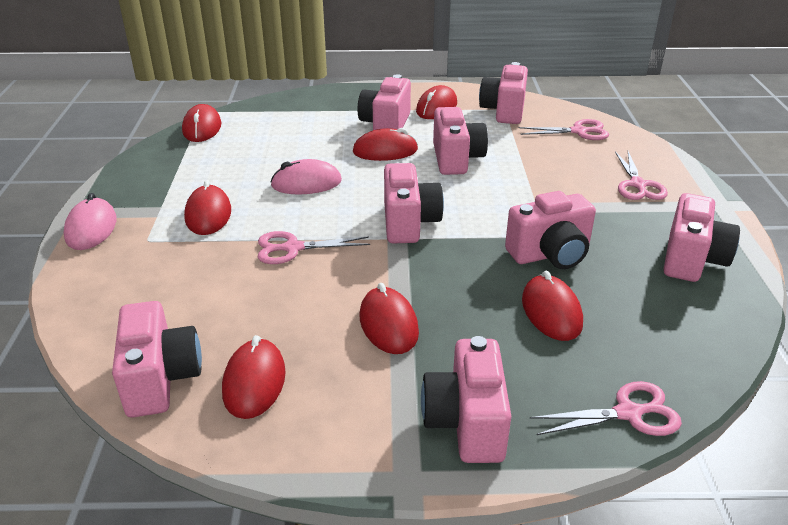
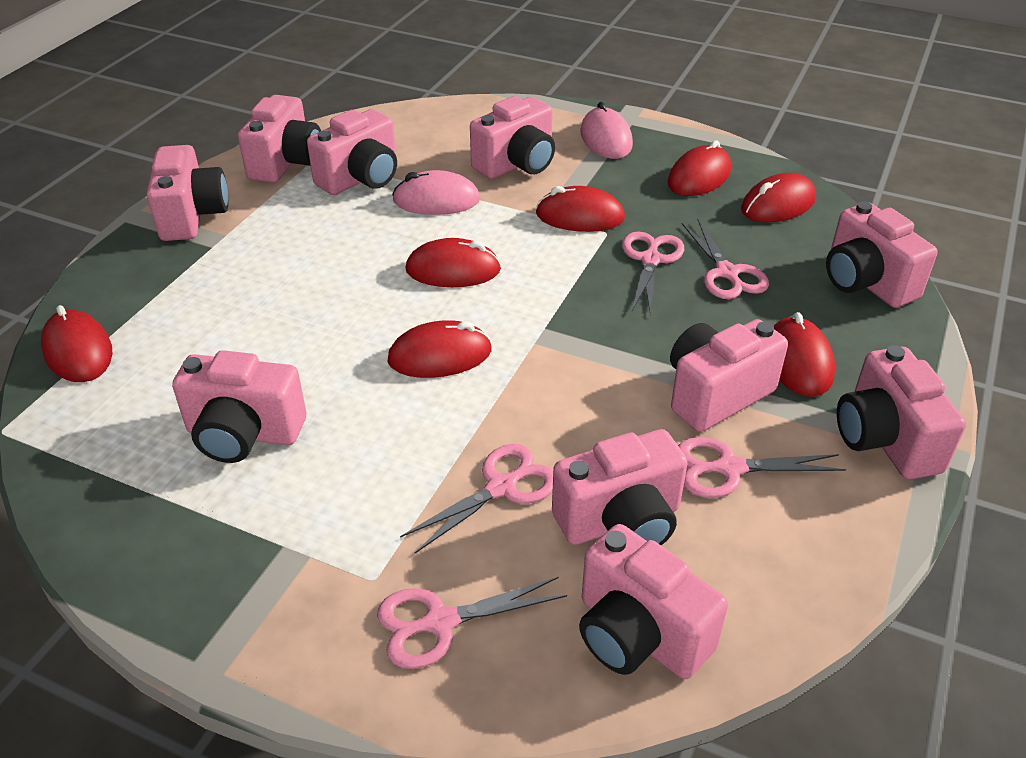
pink camera: 8 -> 10
pink scissors: 4 -> 5

